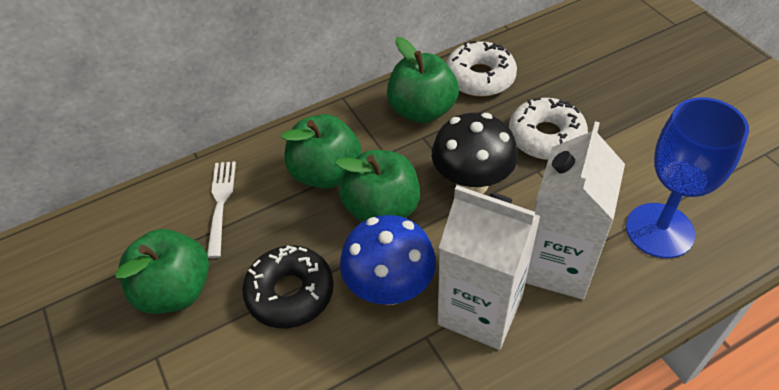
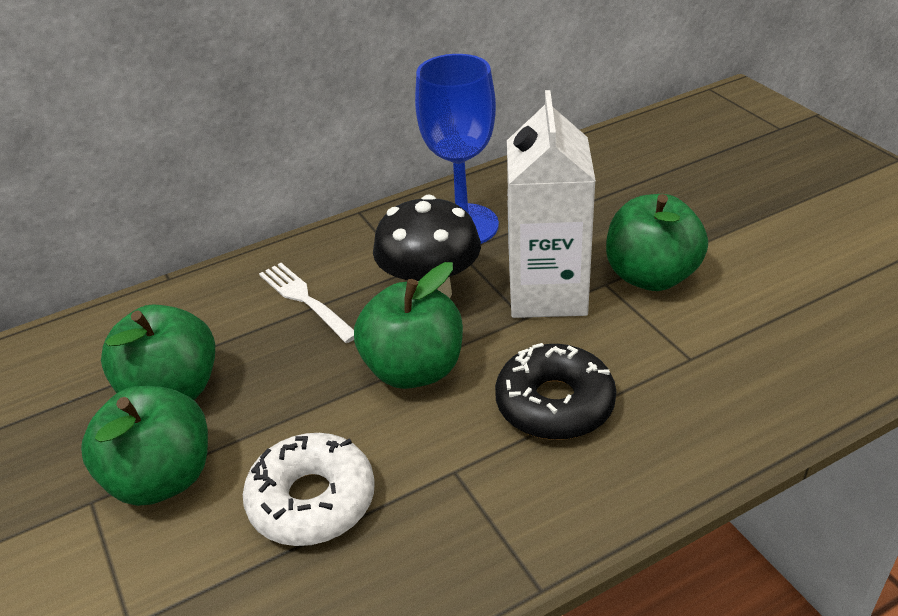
blue mushroom: 1 -> 0
white carton: 2 -> 1
white donut: 2 -> 1

